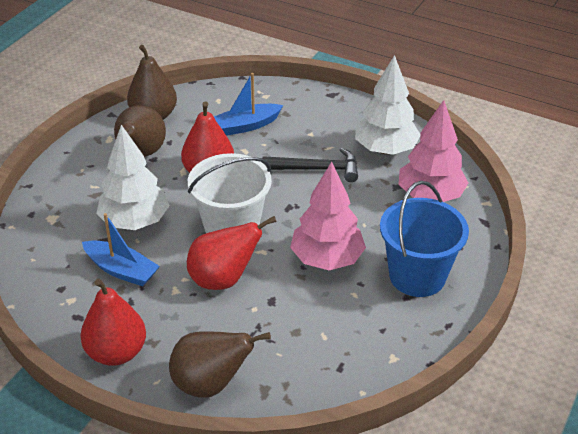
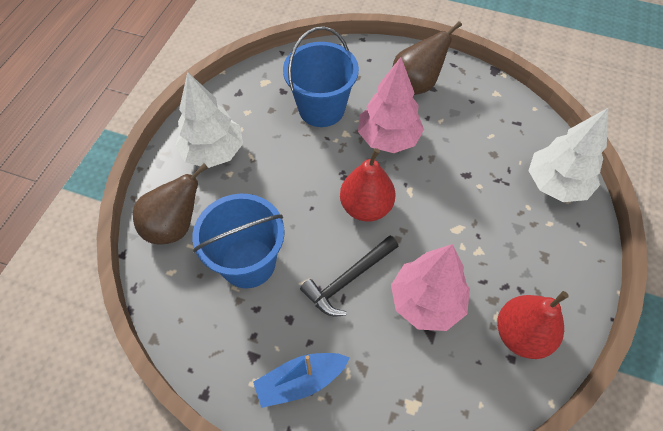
blue boat: 2 -> 1
blue bucket: 1 -> 2
brown pear: 3 -> 2
red pear: 3 -> 2
white bucket: 1 -> 0

